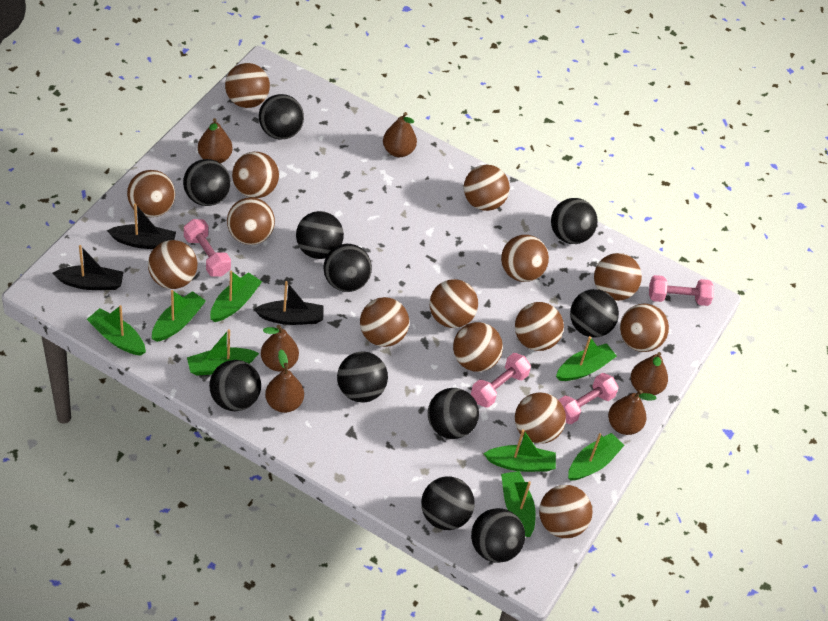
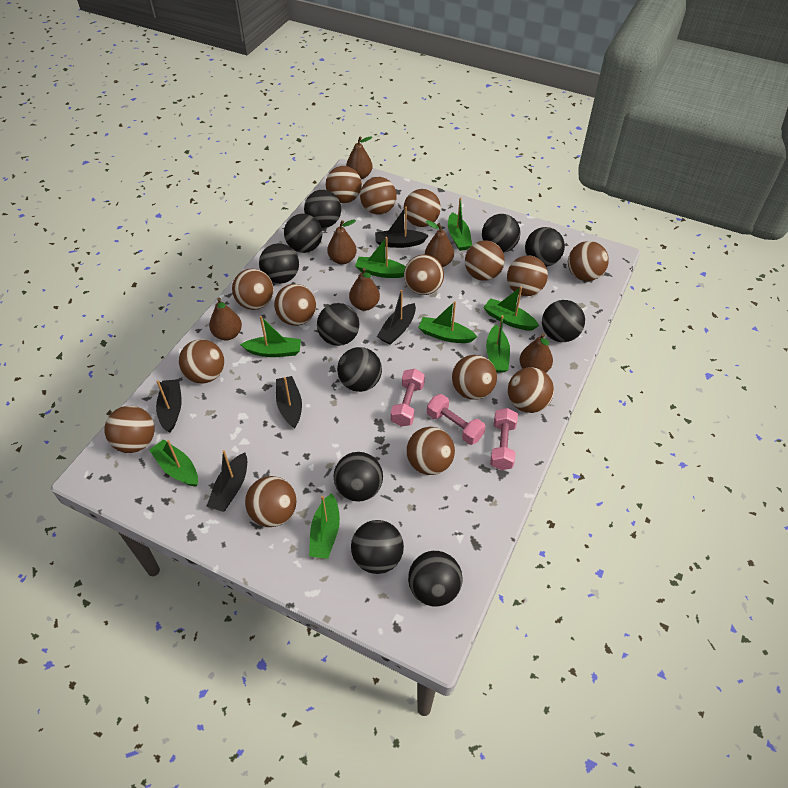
black boat: 3 -> 5
pink dumbbell: 4 -> 3

